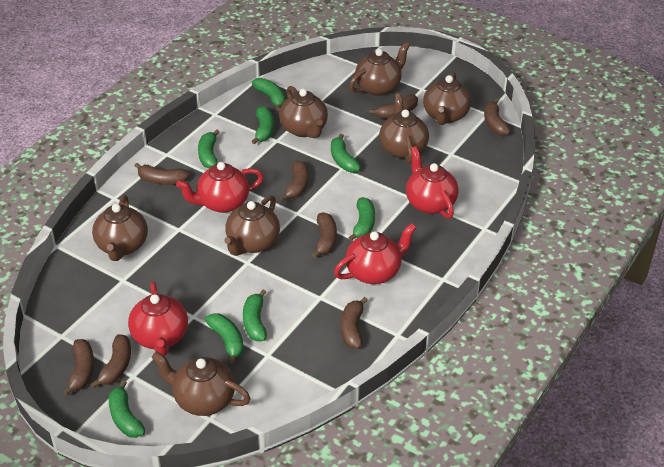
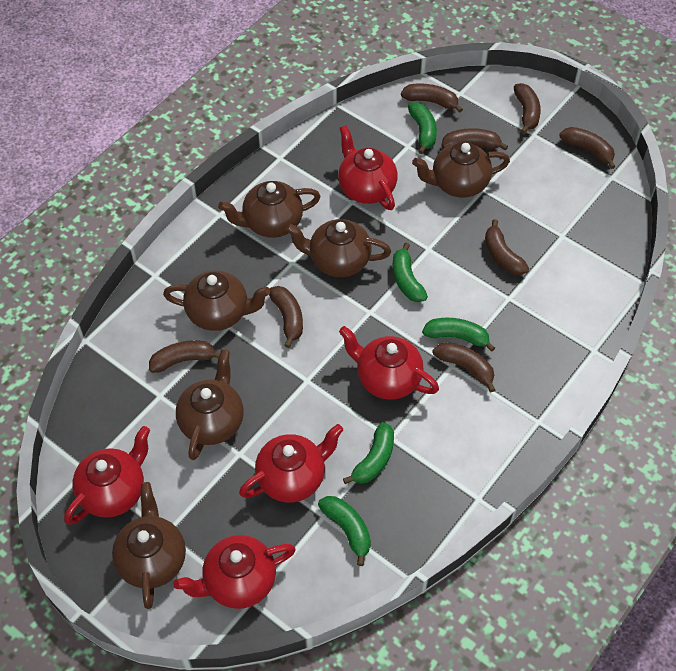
brown teapot: 7 -> 6
green banana: 8 -> 5
red teapot: 4 -> 5

